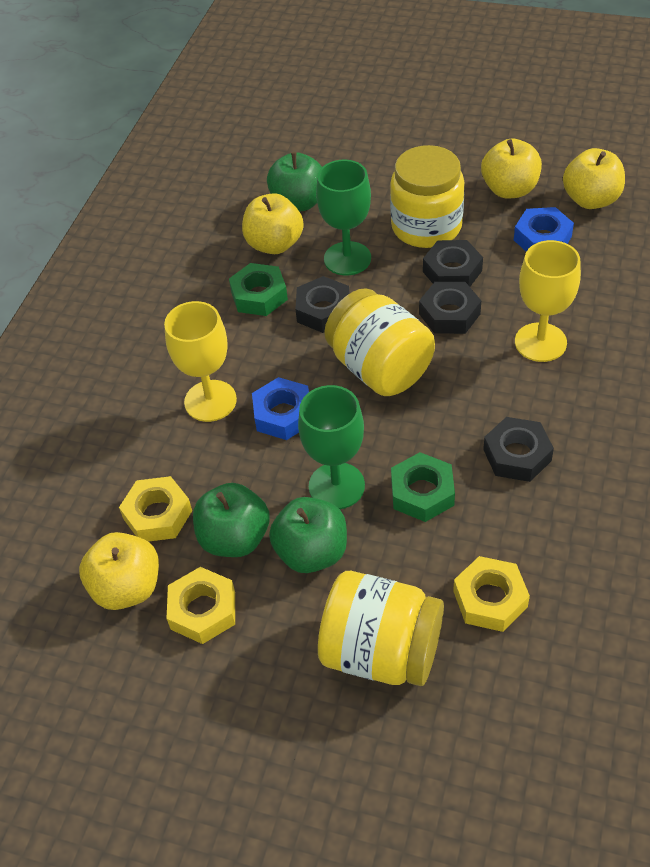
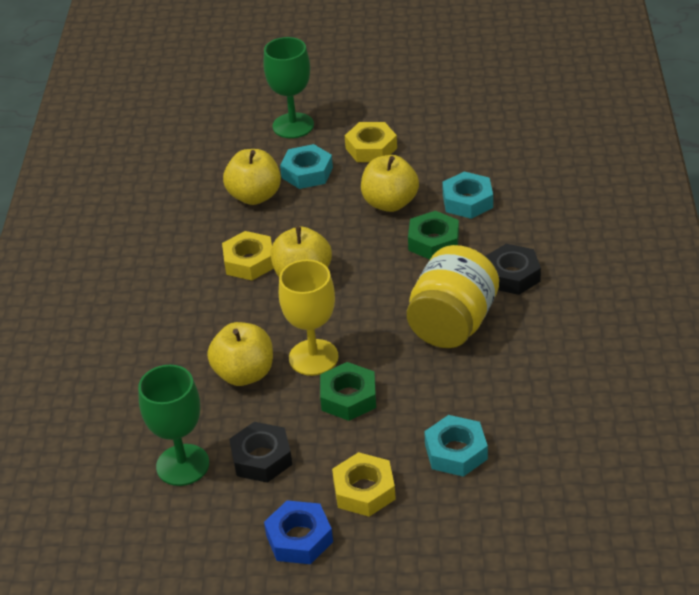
black nut: 4 -> 2
blue nut: 2 -> 1
green apple: 3 -> 0
turquoise nut: 0 -> 3
yellow goblet: 2 -> 1
yellow jar: 3 -> 1

